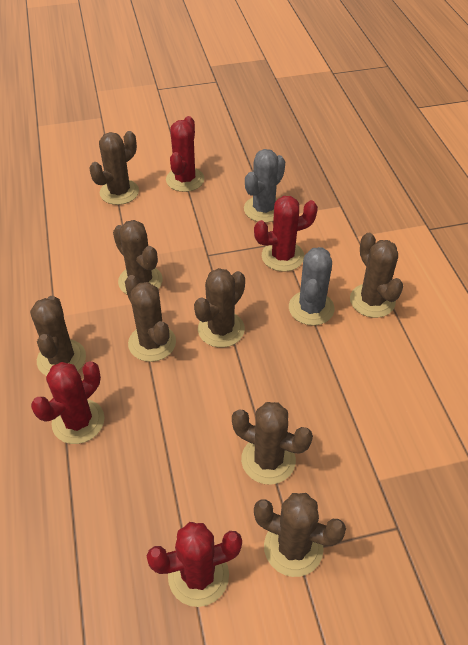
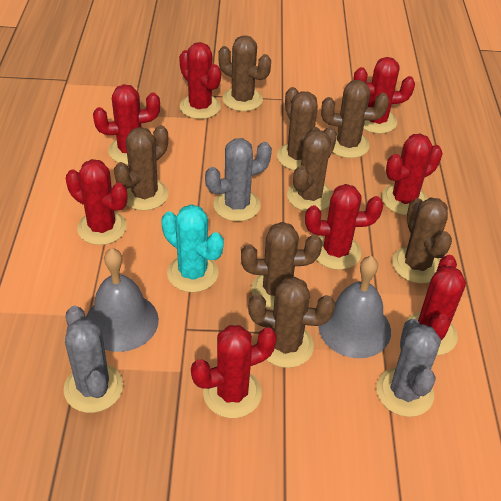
grey bell: 0 -> 2
grey cactus: 2 -> 3
red cactus: 4 -> 8
turquoise cactus: 0 -> 1

